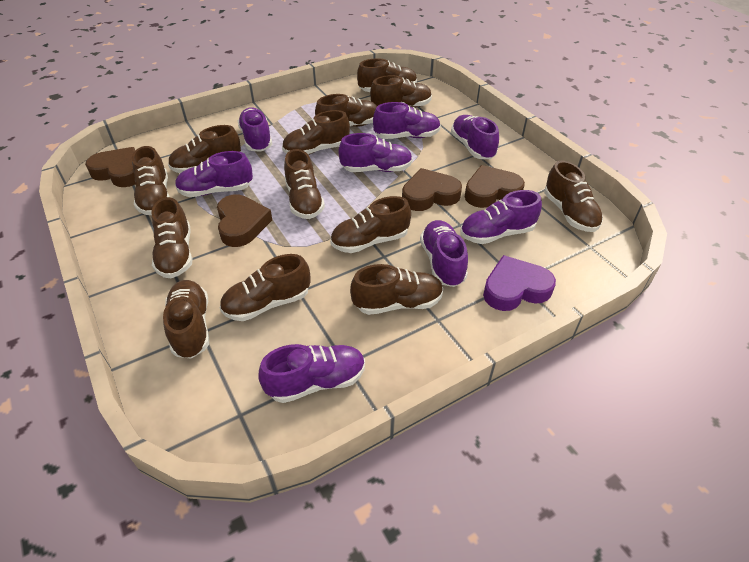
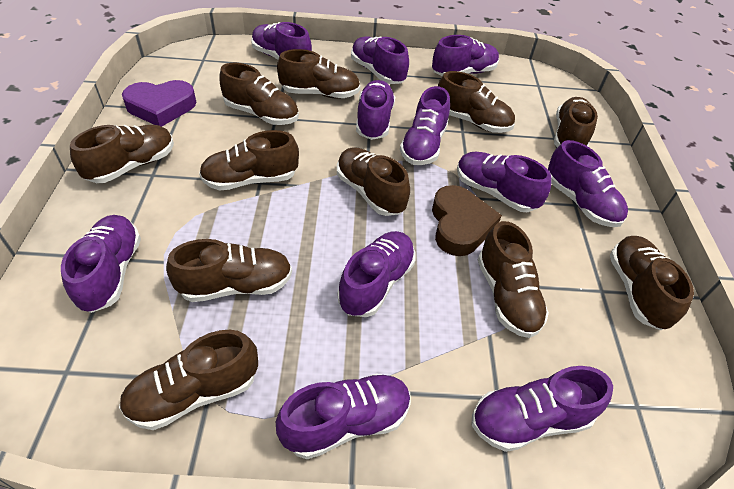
brown heart: 4 -> 1
brown shoe: 13 -> 11
purple shoe: 8 -> 11

